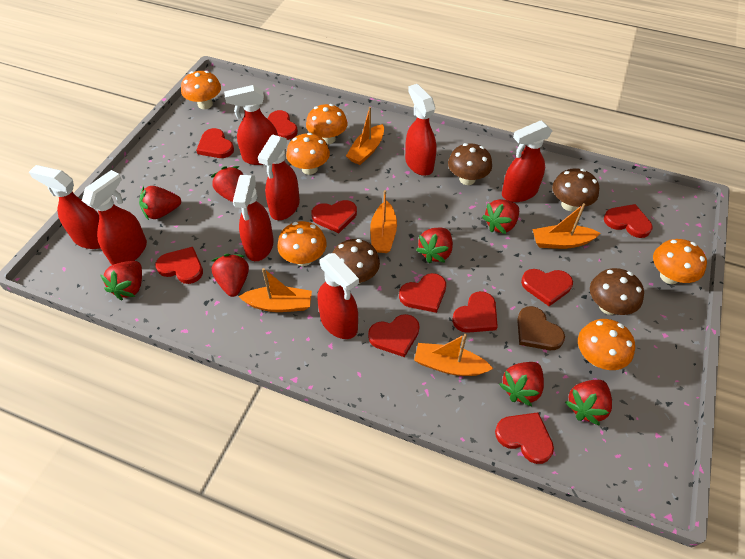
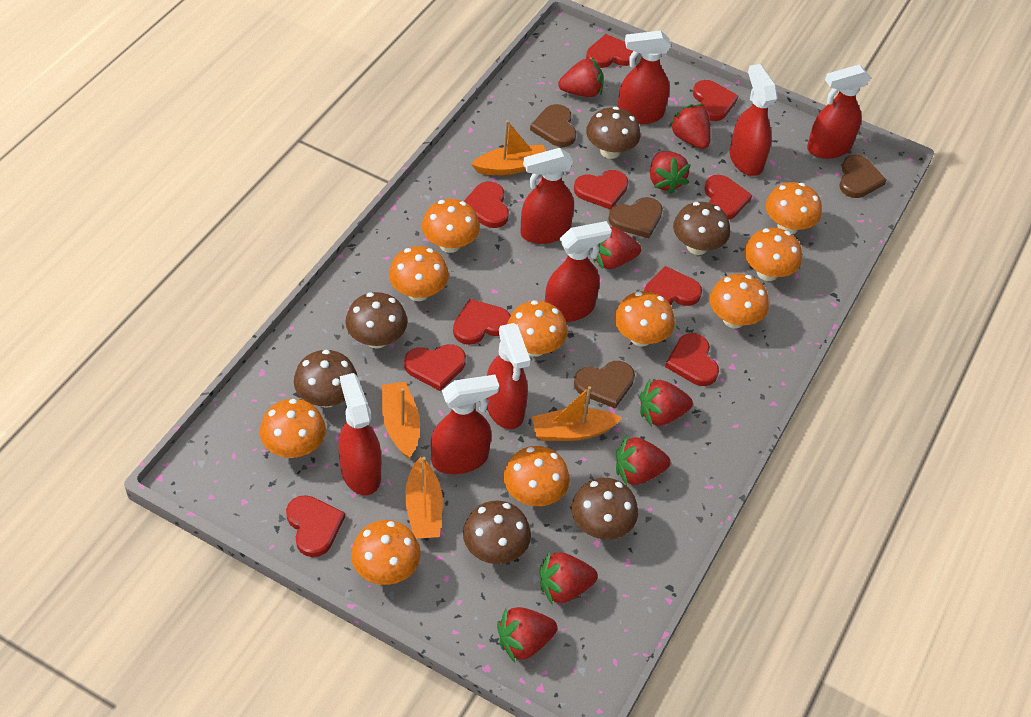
brown heart: 1 -> 4
brown mushroom: 4 -> 6
orange boat: 5 -> 4
orange mushroom: 6 -> 10

